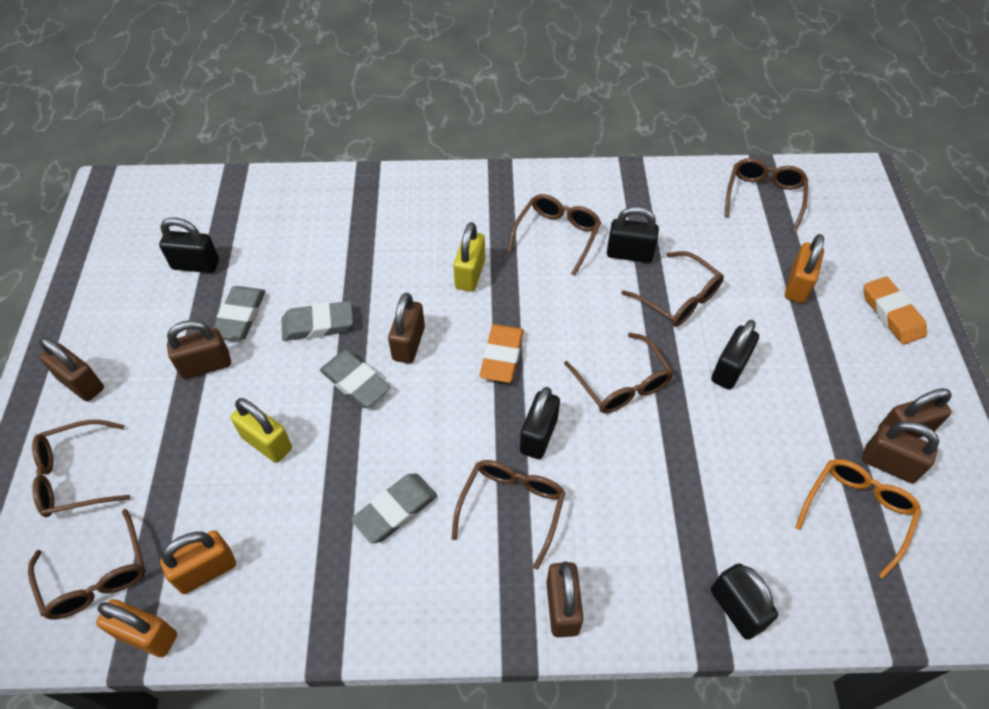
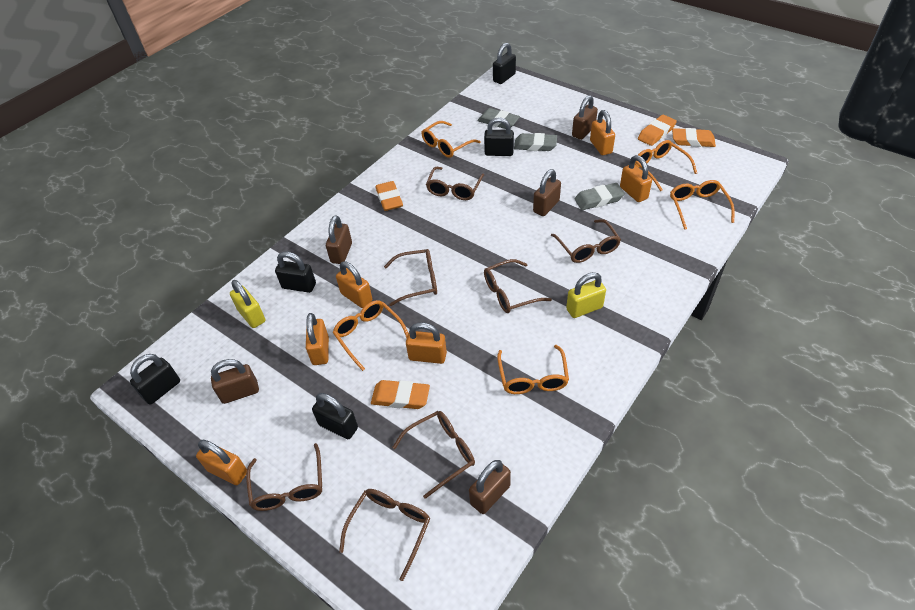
brown padlock: 6 -> 5
grey eraser: 4 -> 3
orange eraser: 2 -> 4
orange glasses: 1 -> 5
orange padlock: 3 -> 6

